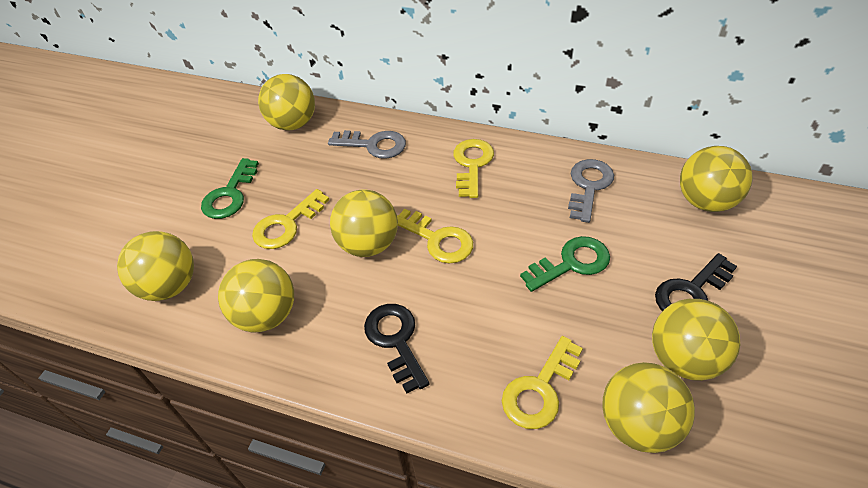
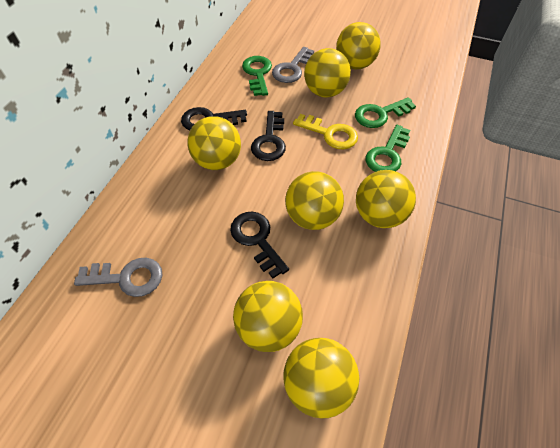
black key: 2 -> 3
green key: 2 -> 3
yellow key: 4 -> 1

